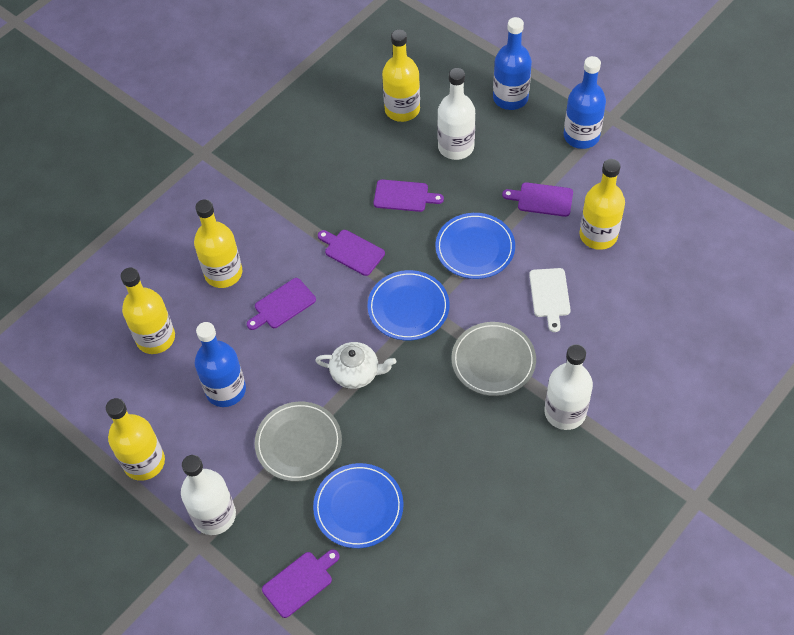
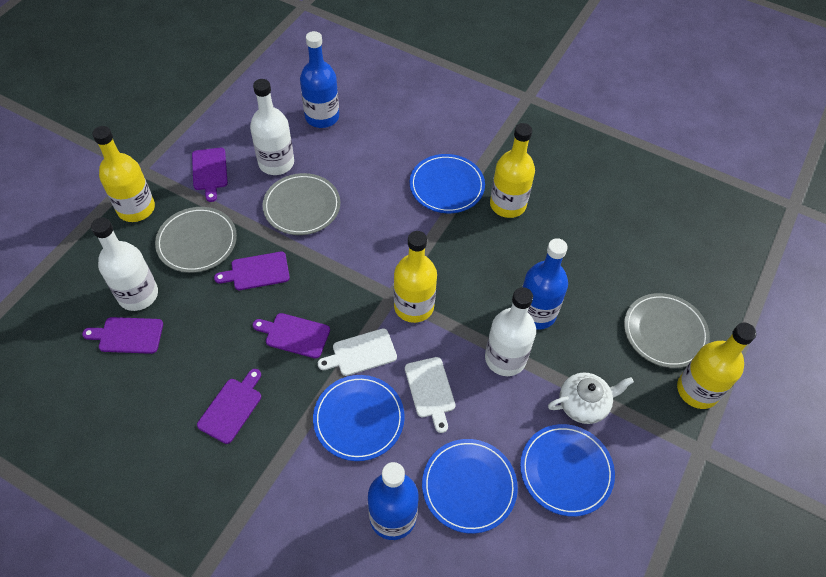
blue plate: 3 -> 4
grey plate: 2 -> 3
white cutting board: 1 -> 2
yellow bottle: 5 -> 4

